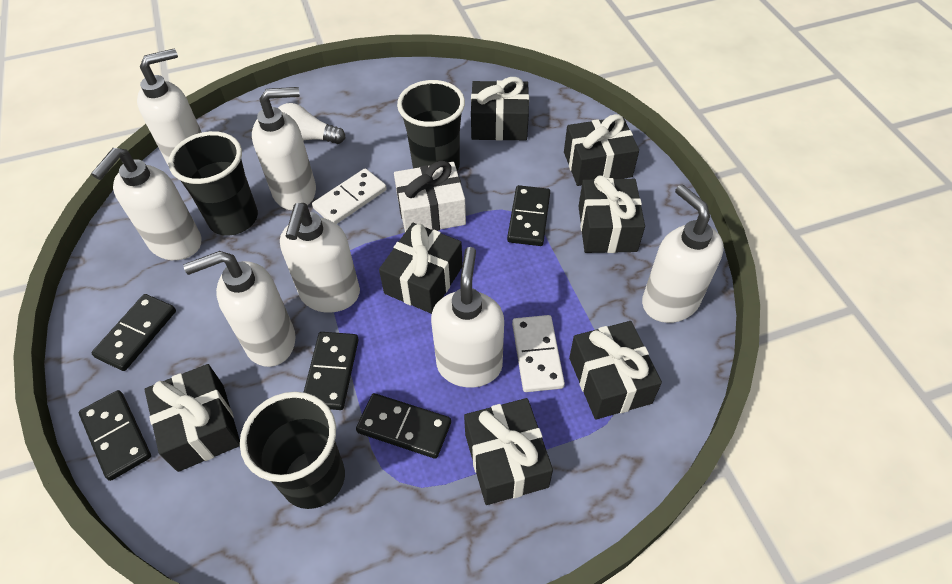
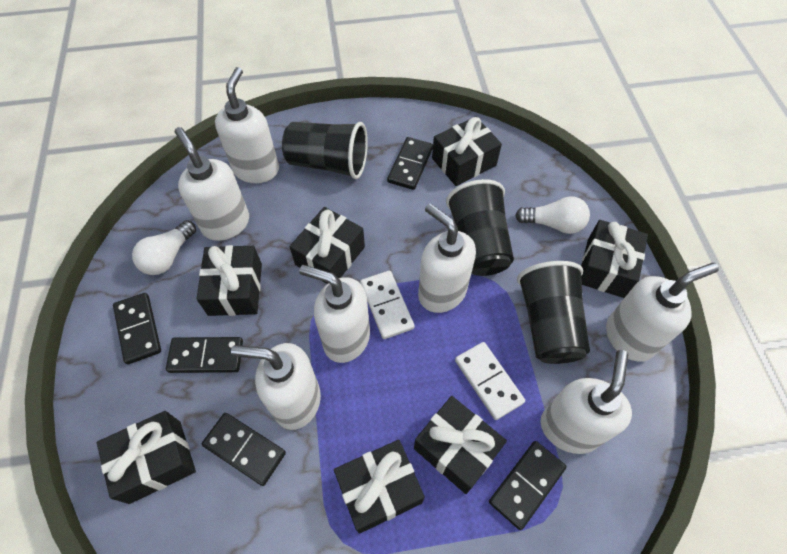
white gift: 1 -> 0
white light bulb: 1 -> 2

